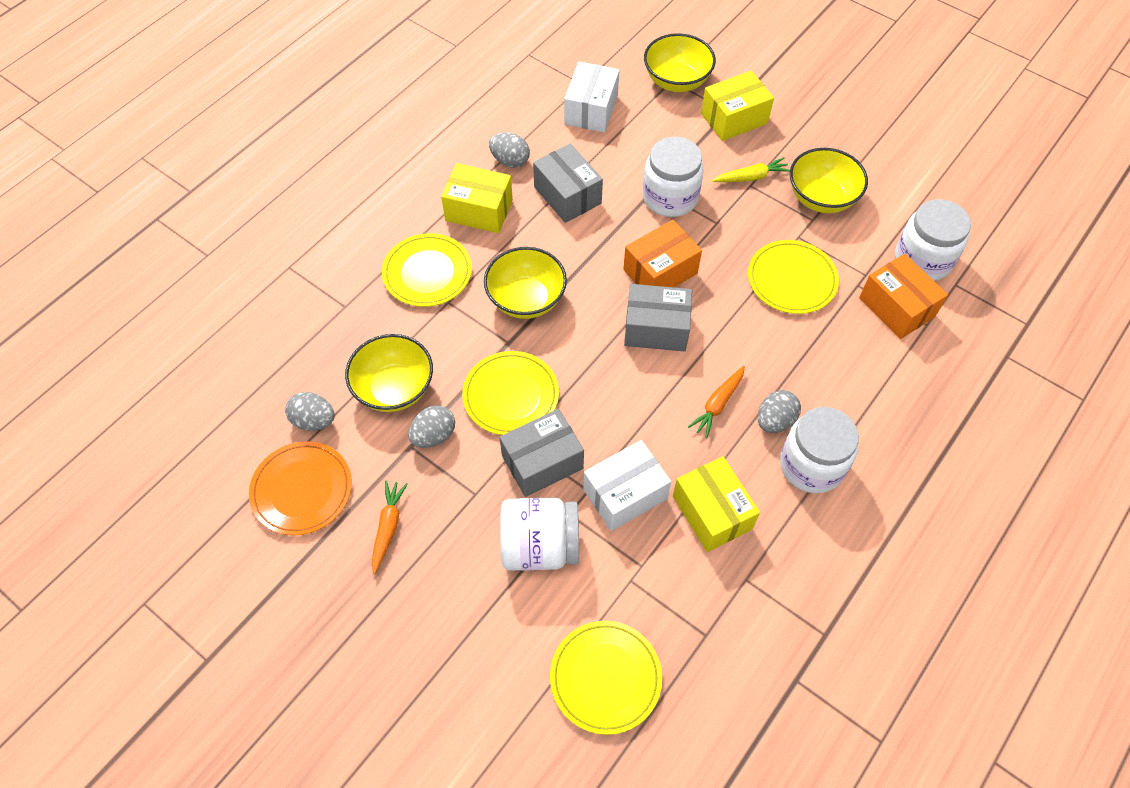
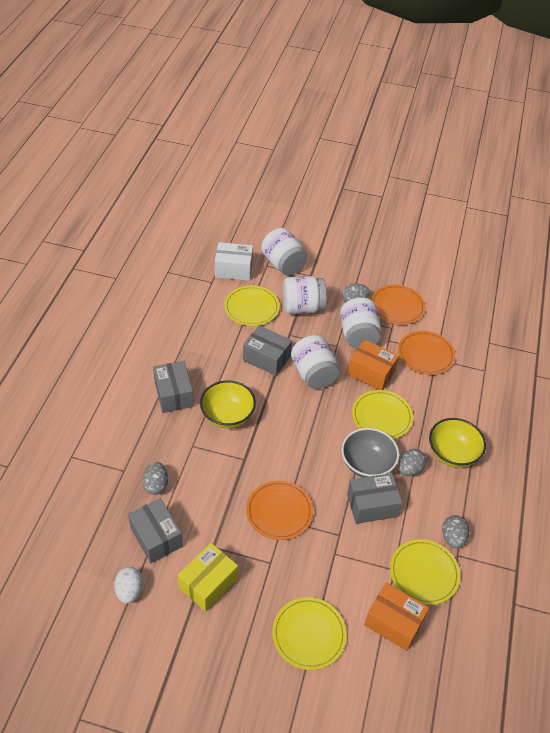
grey bowl: 0 -> 1
grey box: 3 -> 4
orange carrot: 2 -> 0
orange plate: 1 -> 3
white box: 2 -> 1
white egg: 0 -> 1
yellow bowl: 4 -> 2
yellow box: 3 -> 1
yellow carrot: 1 -> 0

